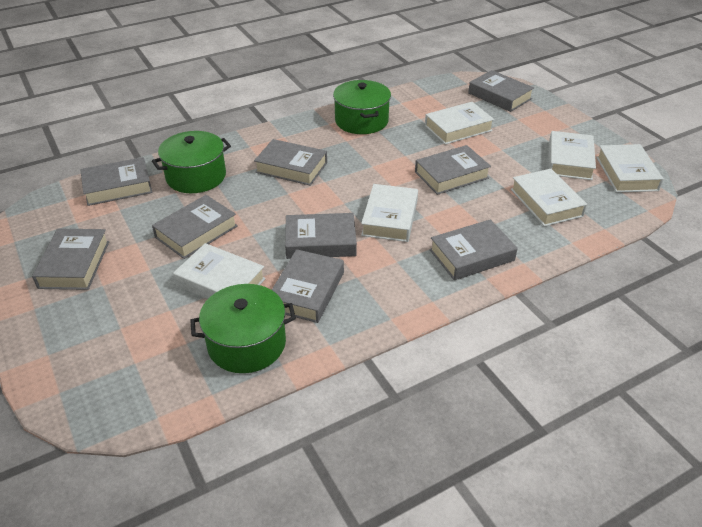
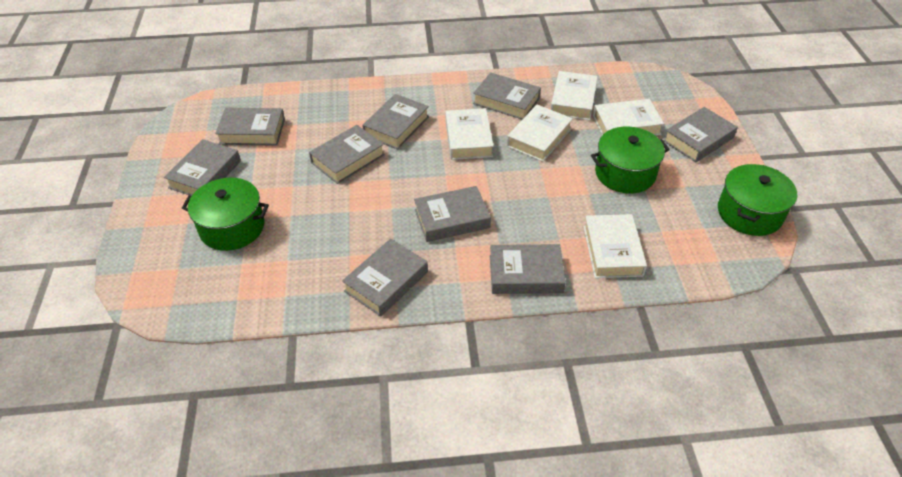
white book: 6 -> 5

